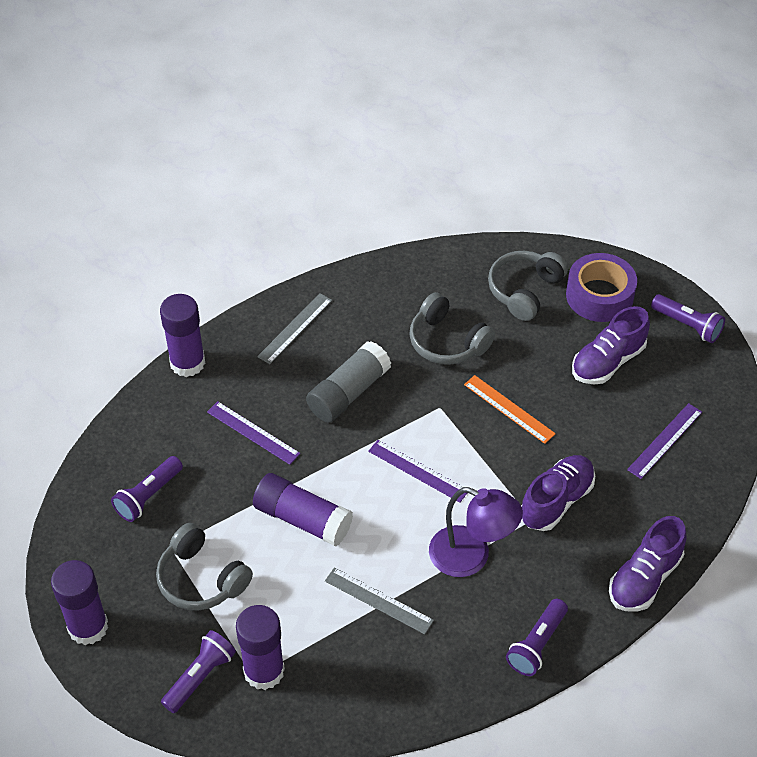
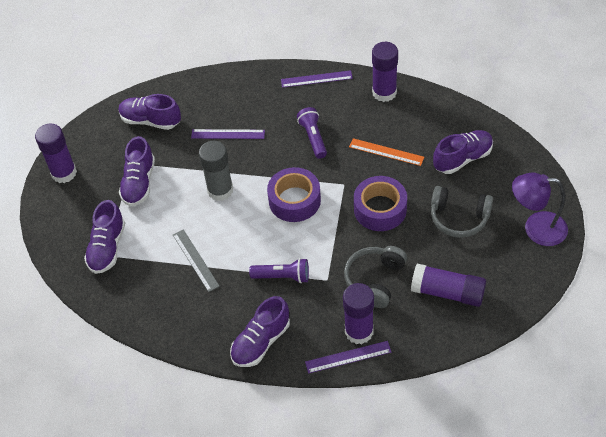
grey headphones: 3 -> 2
grey ruler: 2 -> 1
purple flashlight: 4 -> 2
purple shoe: 3 -> 5
purple tape: 1 -> 2

